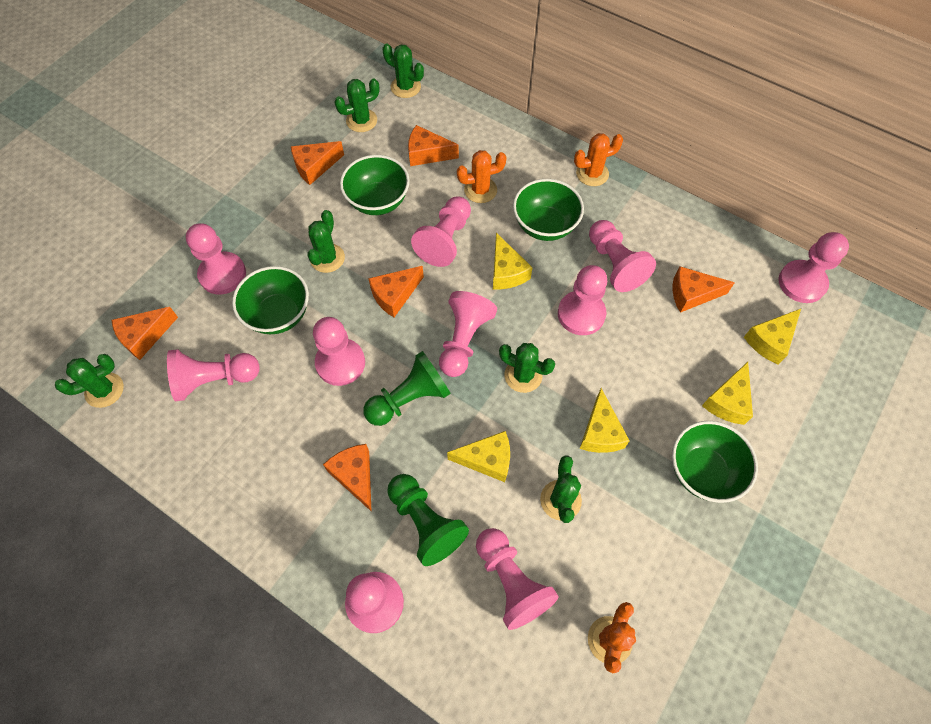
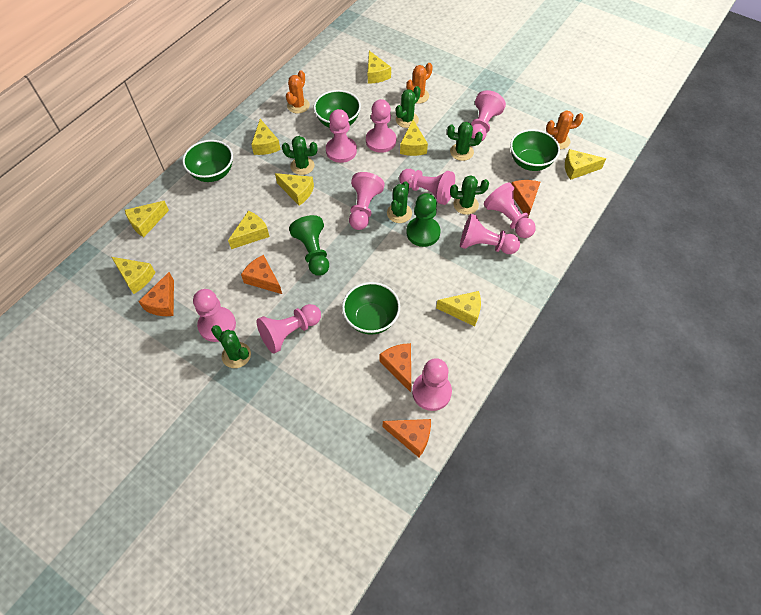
orange cheese: 6 -> 5
yellow cheese: 5 -> 9

